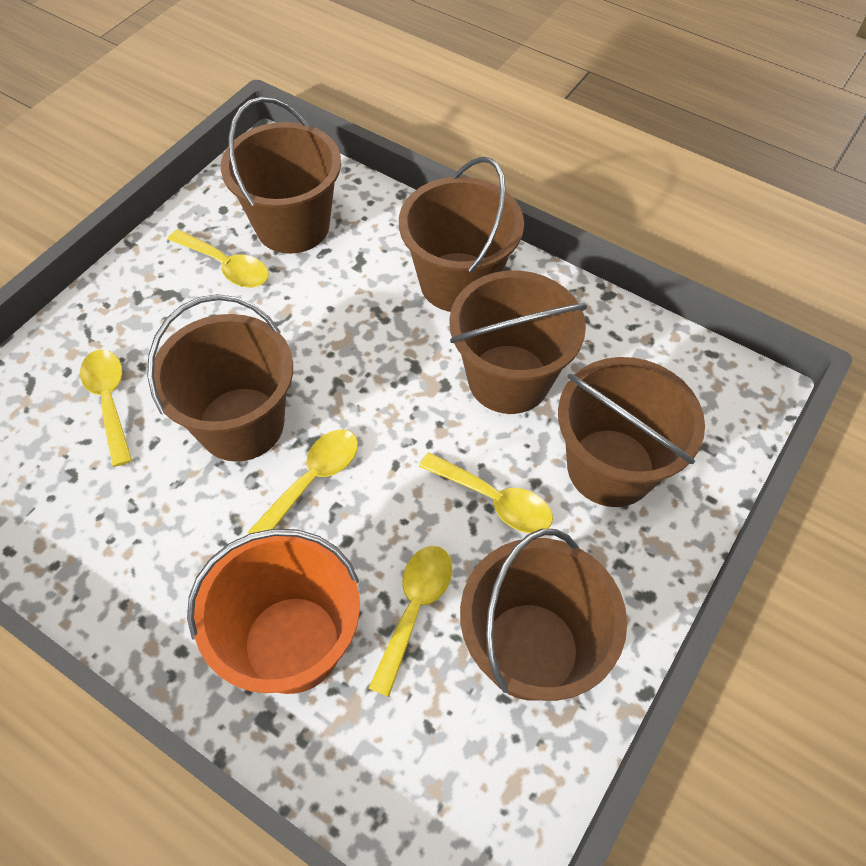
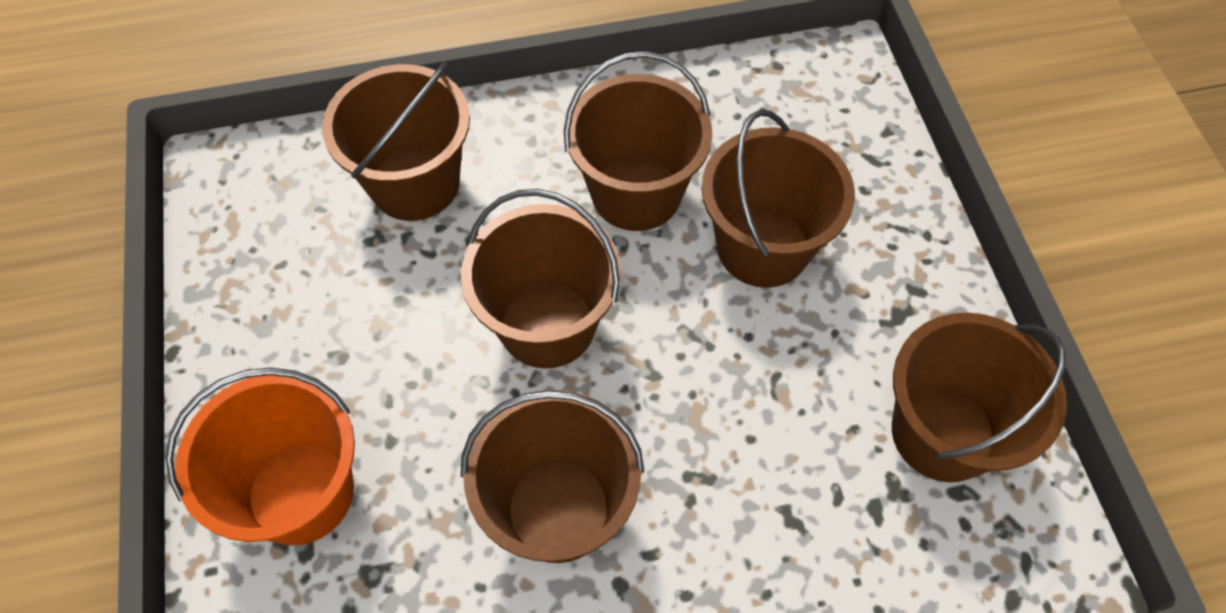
yellow spoon: 5 -> 0

